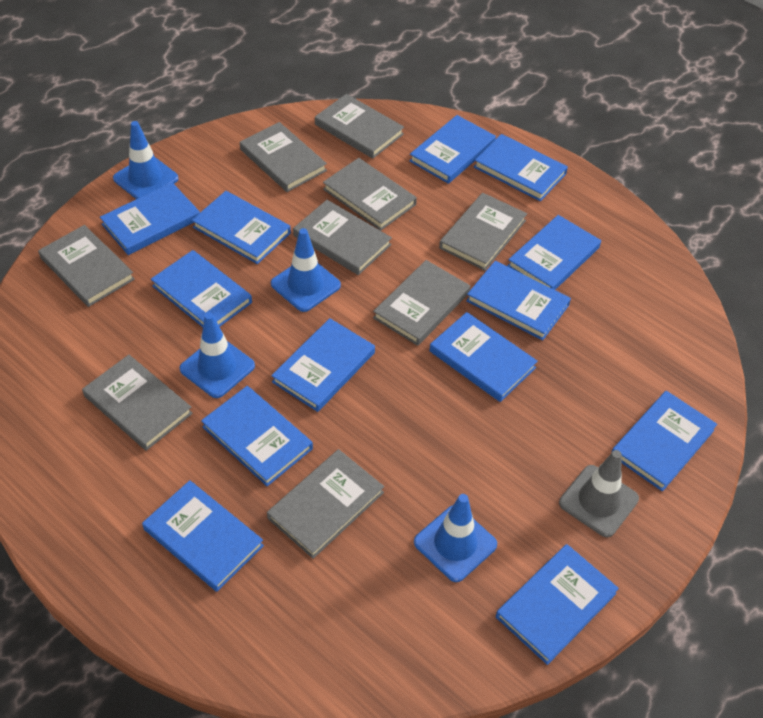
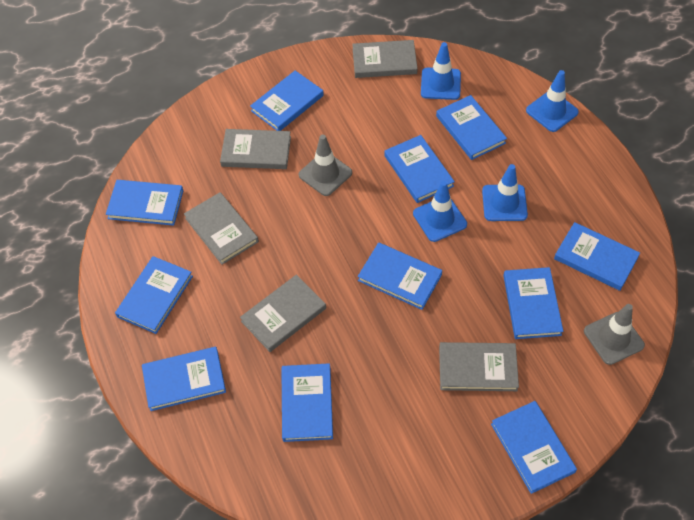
blue book: 13 -> 11
grey book: 9 -> 5
grey traffic cone: 1 -> 2

